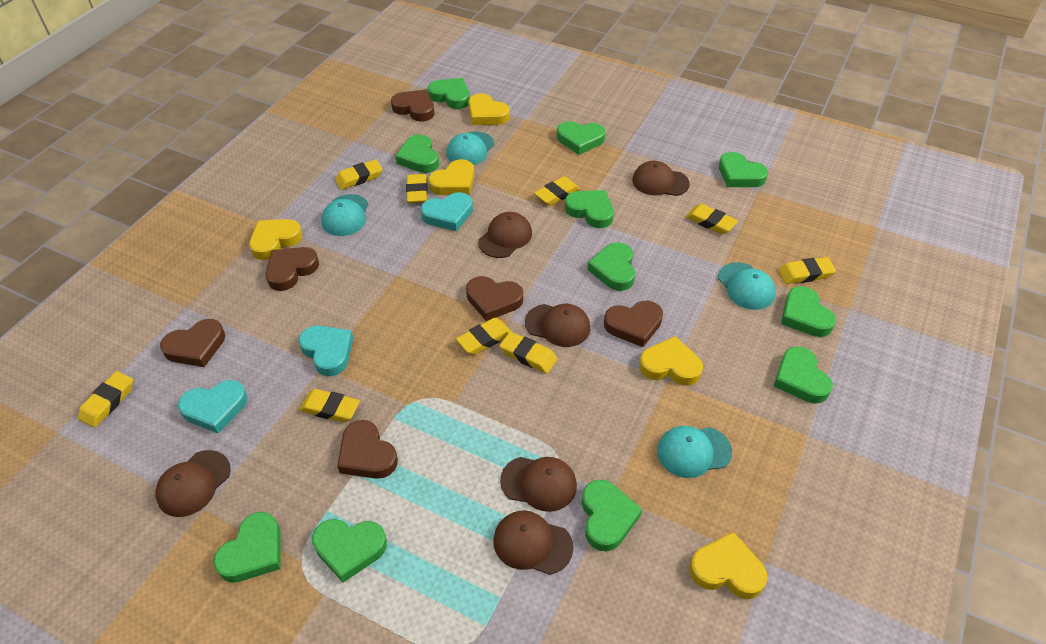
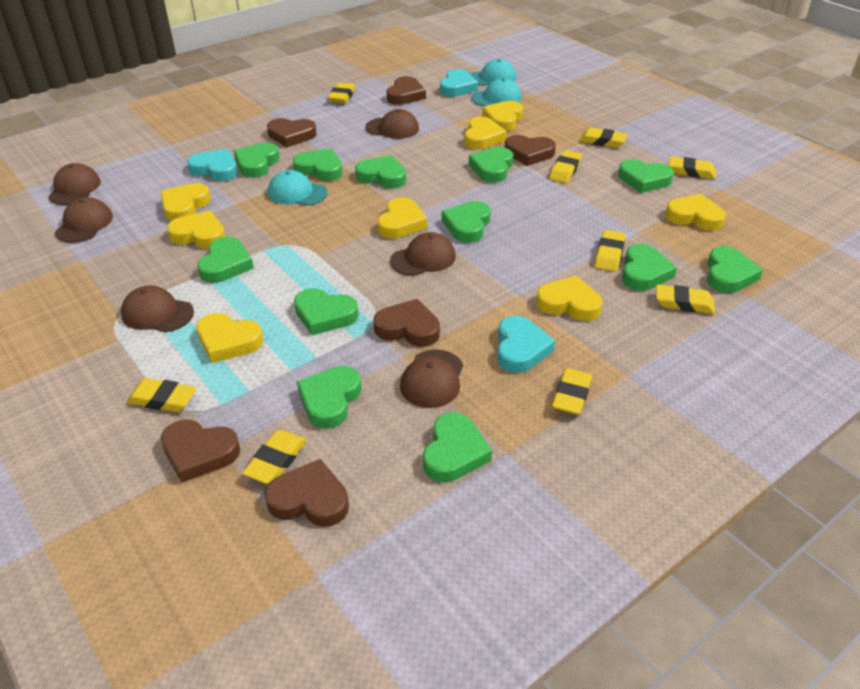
green heart: 11 -> 12
turquoise cap: 4 -> 3
yellow heart: 5 -> 8

